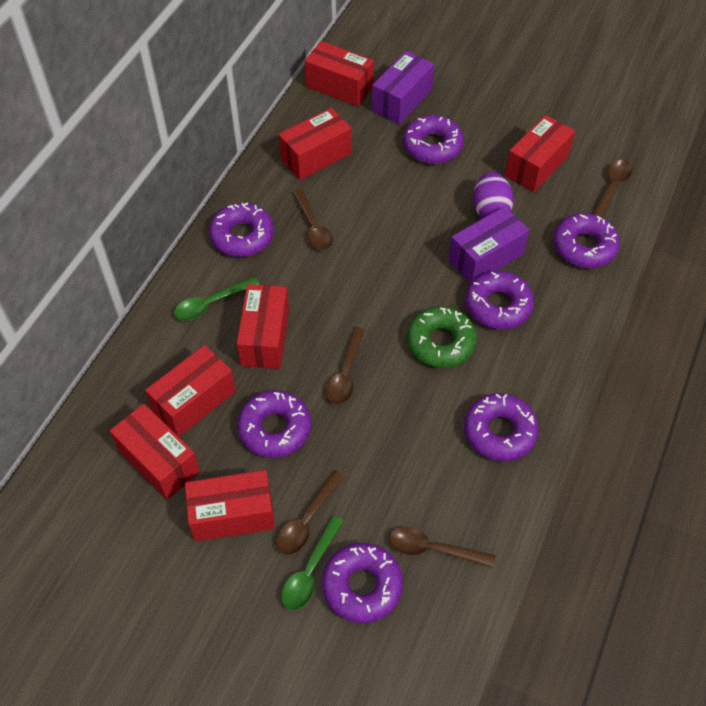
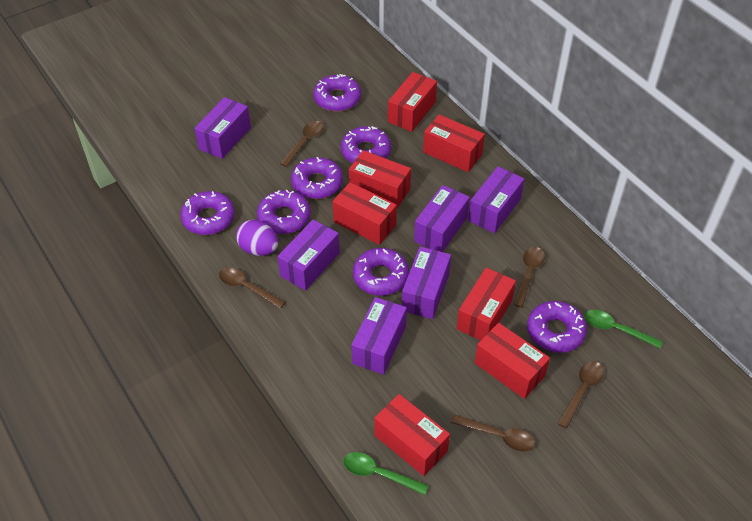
green donut: 1 -> 0
purple box: 2 -> 6

